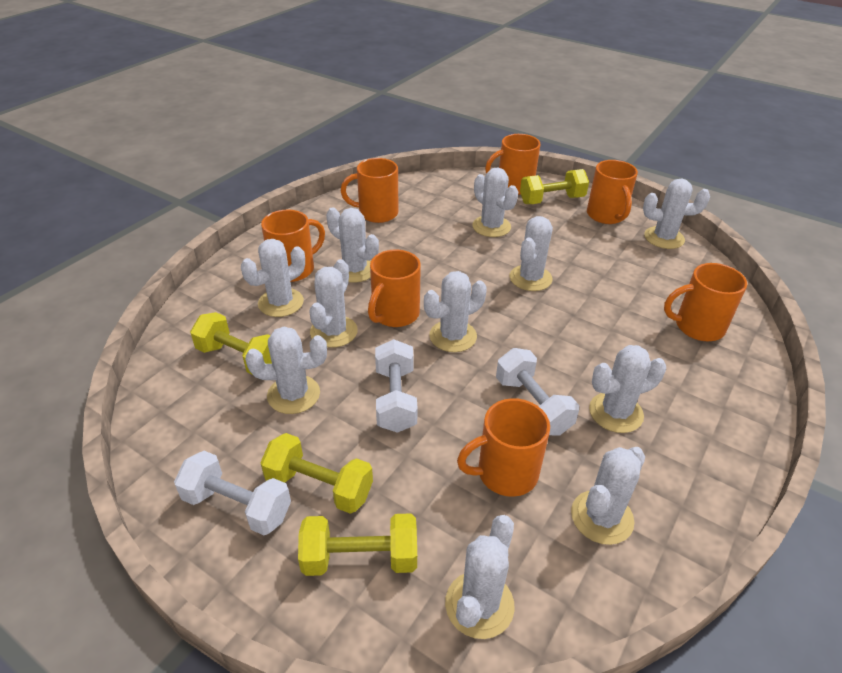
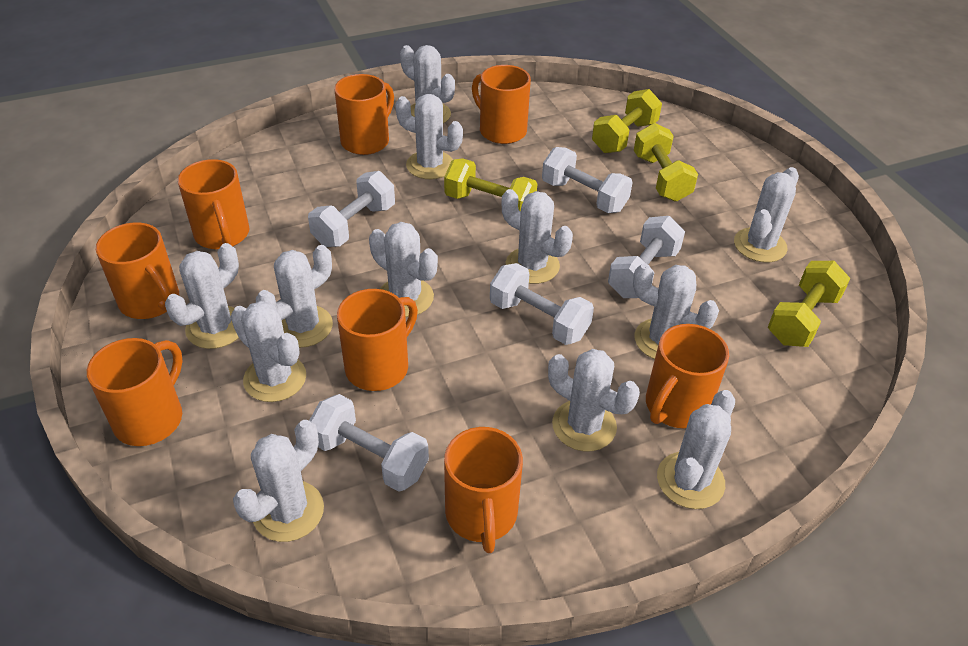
orange mug: 7 -> 8
white cactus: 11 -> 12
white dumbbell: 3 -> 5

